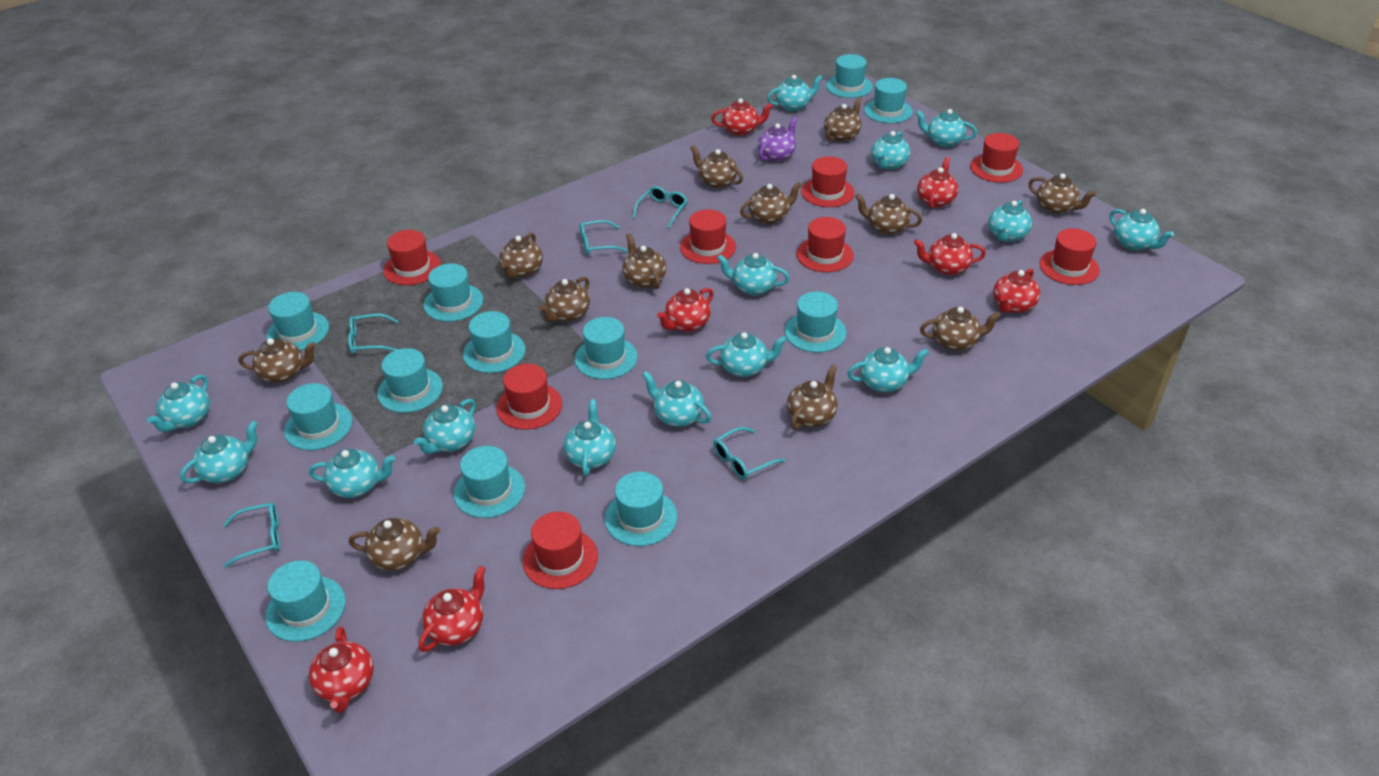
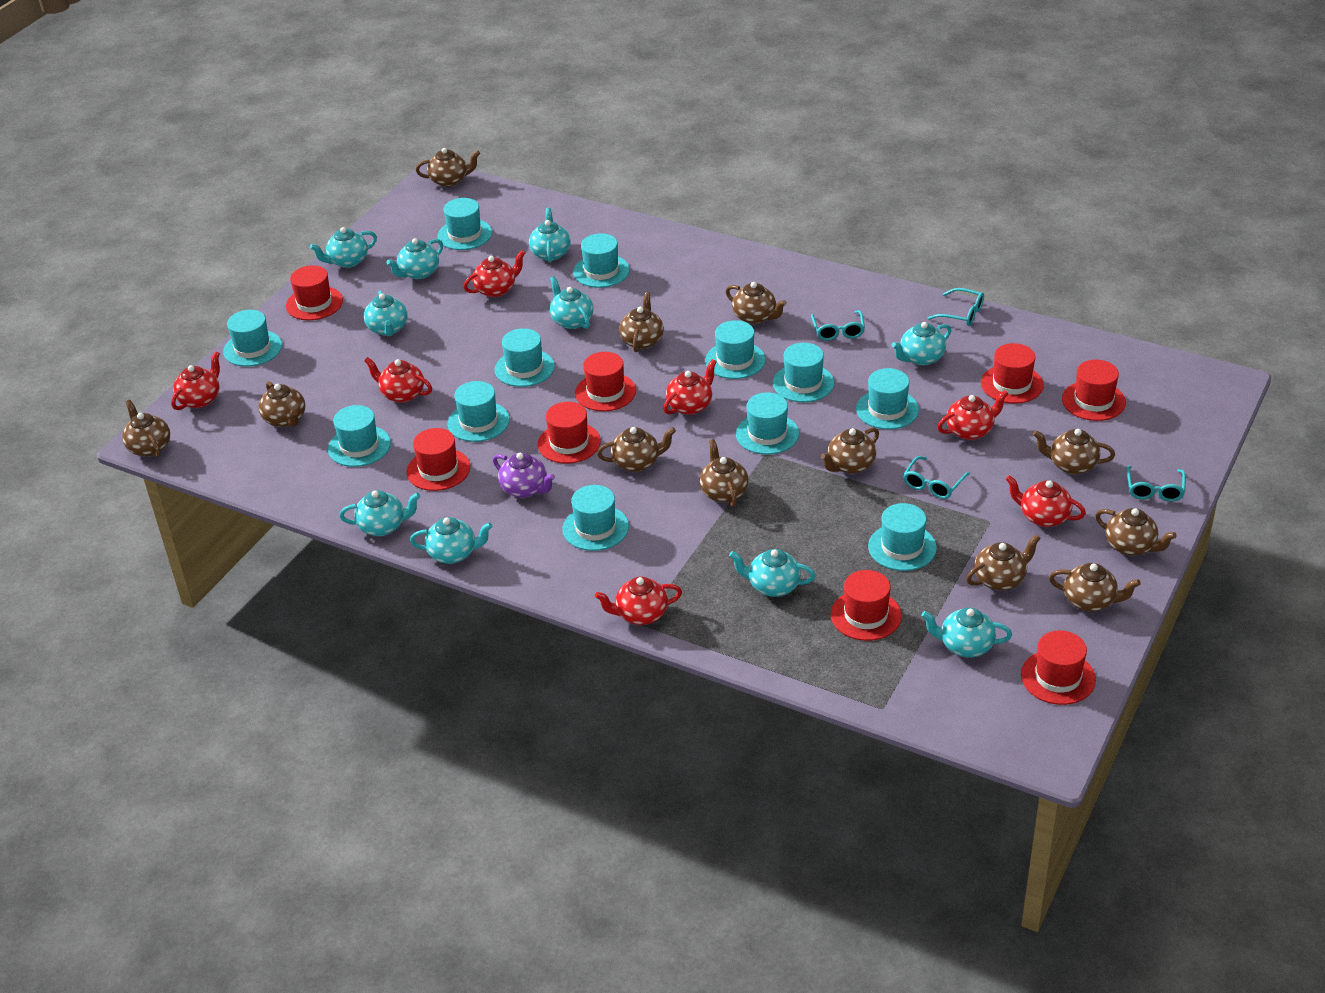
turquoise glasses: 5 -> 4
turquoise teapot: 14 -> 10

